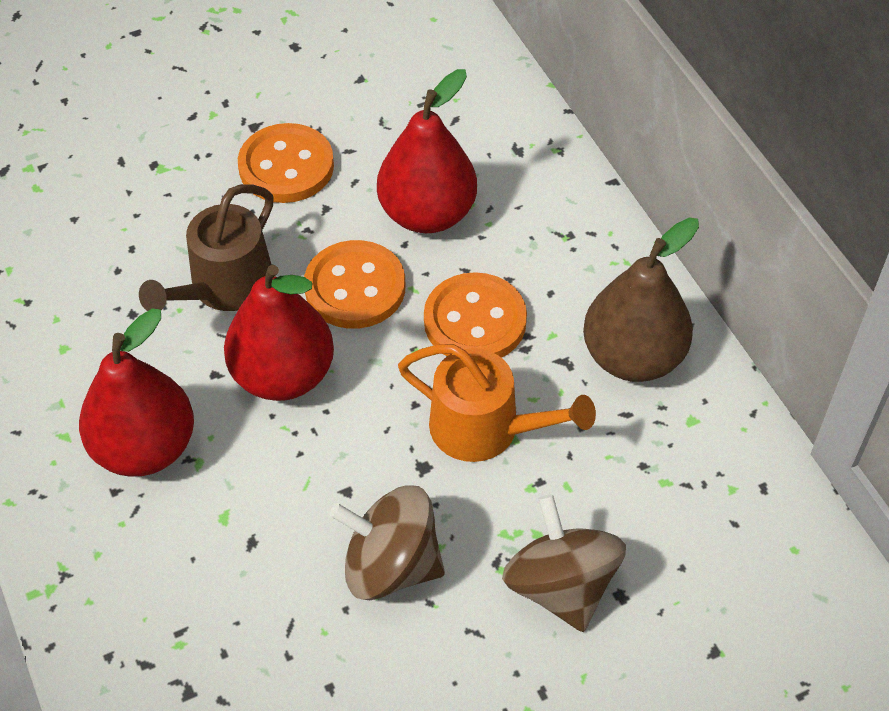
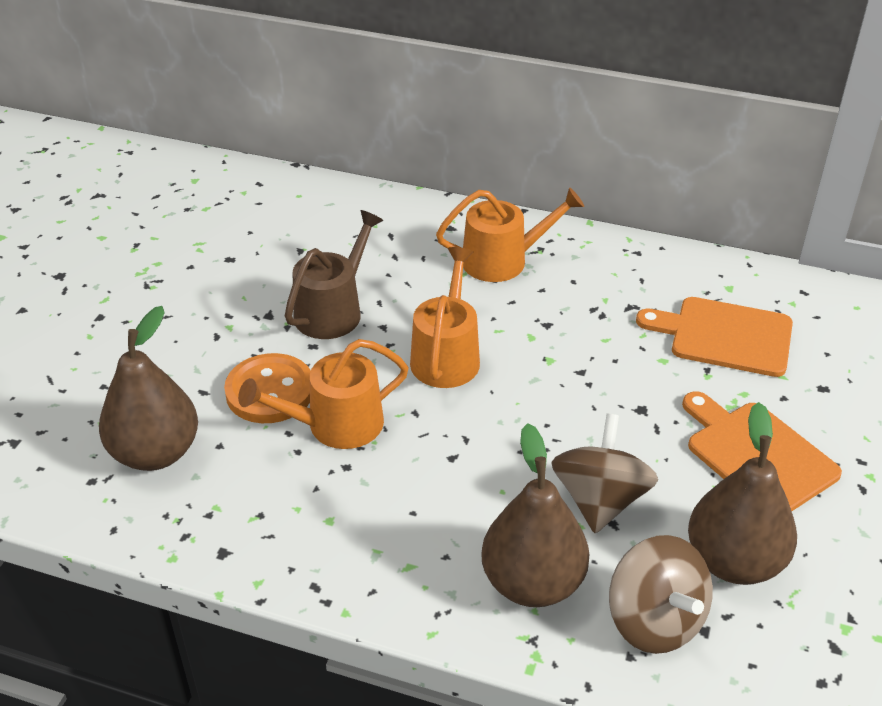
brown pear: 1 -> 3
orange button: 3 -> 1
orange cutting board: 0 -> 2
orange watering can: 1 -> 3
red pear: 3 -> 0

